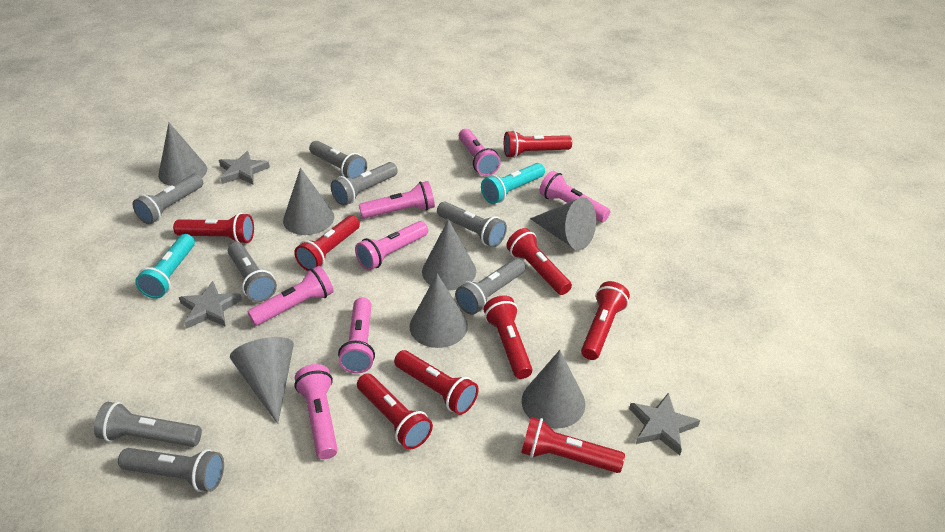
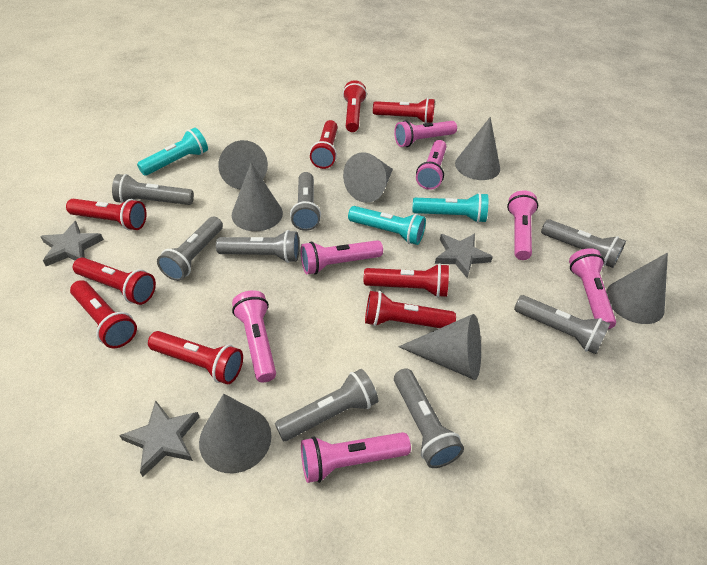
turquoise flashlight: 2 -> 3

